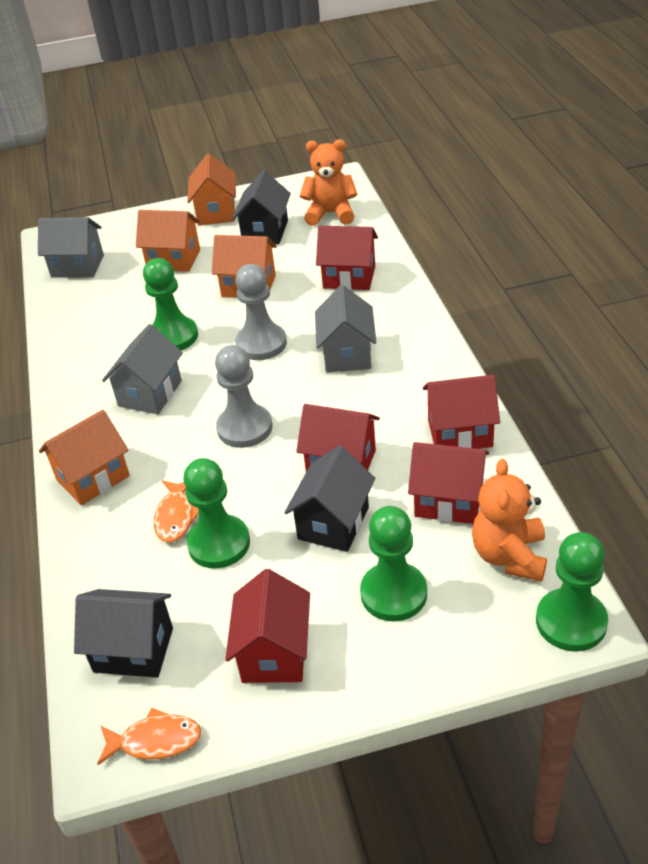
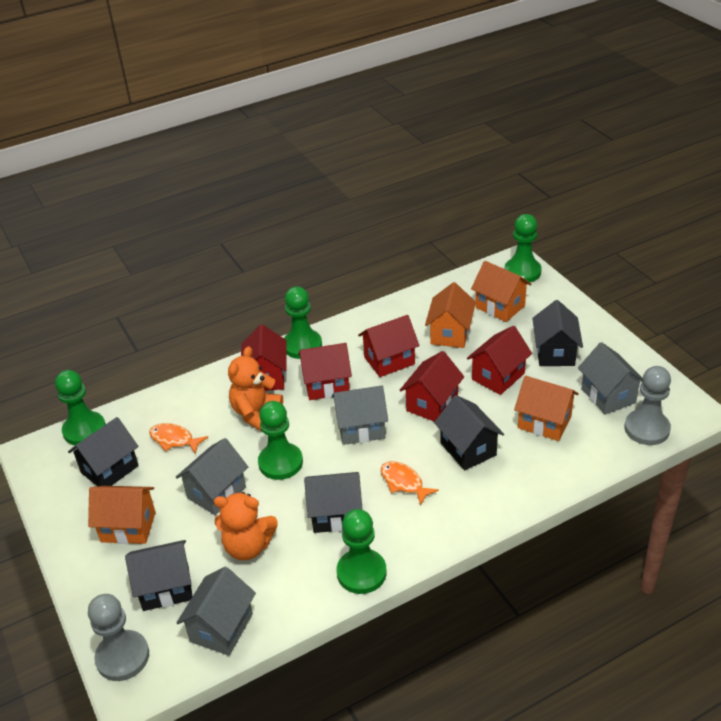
black house: 3 -> 5
green pawn: 4 -> 5
grey house: 3 -> 4

